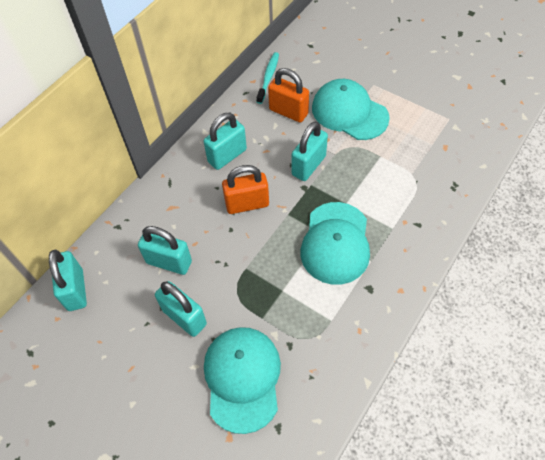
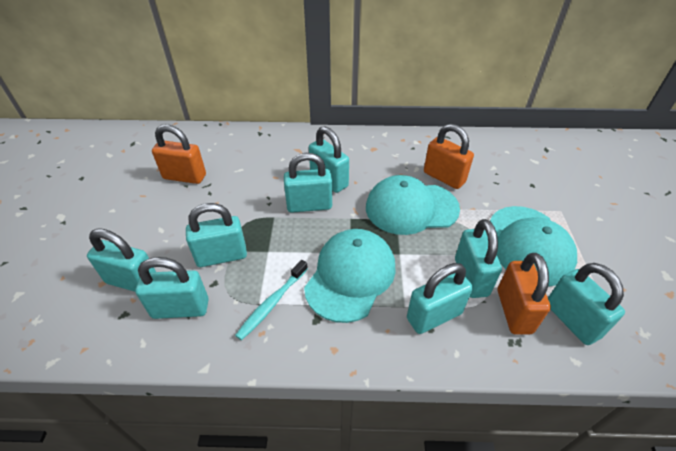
orange padlock: 2 -> 3
turquoise padlock: 5 -> 8

